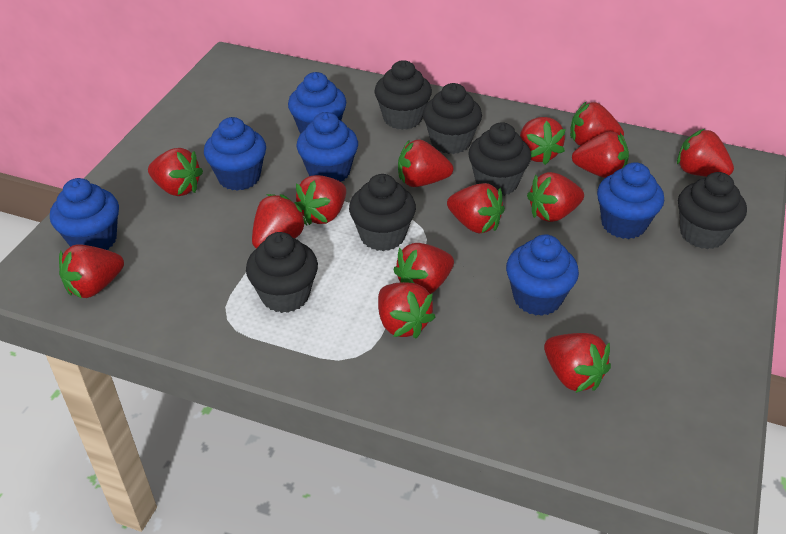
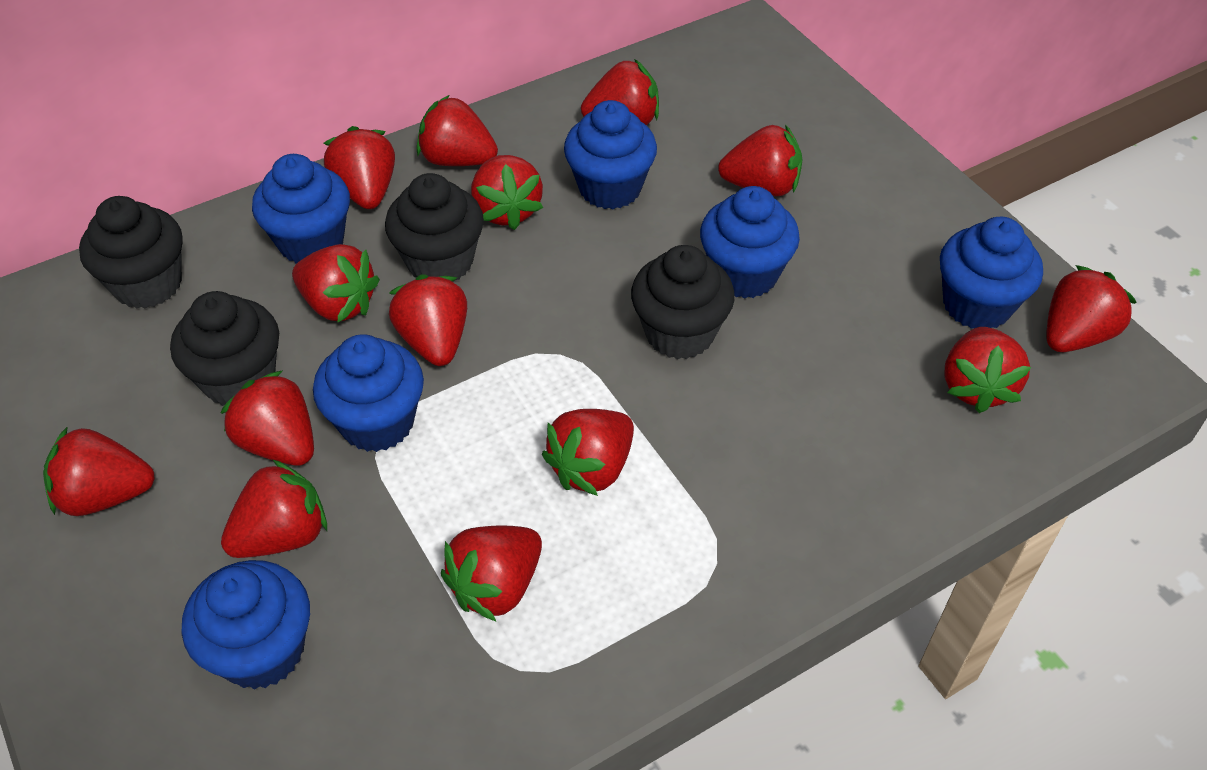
black cupcake: 6 -> 4

